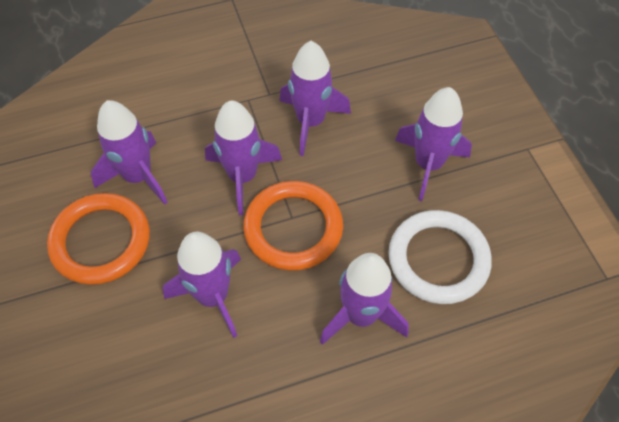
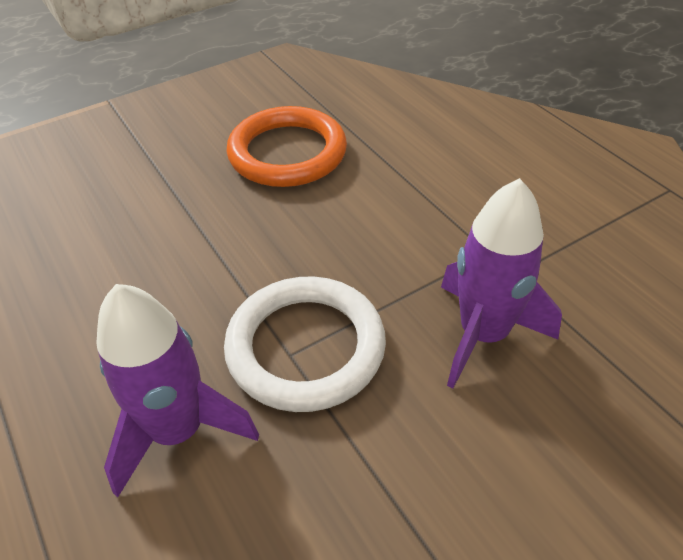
orange ring: 2 -> 1
purple rocket: 6 -> 2

